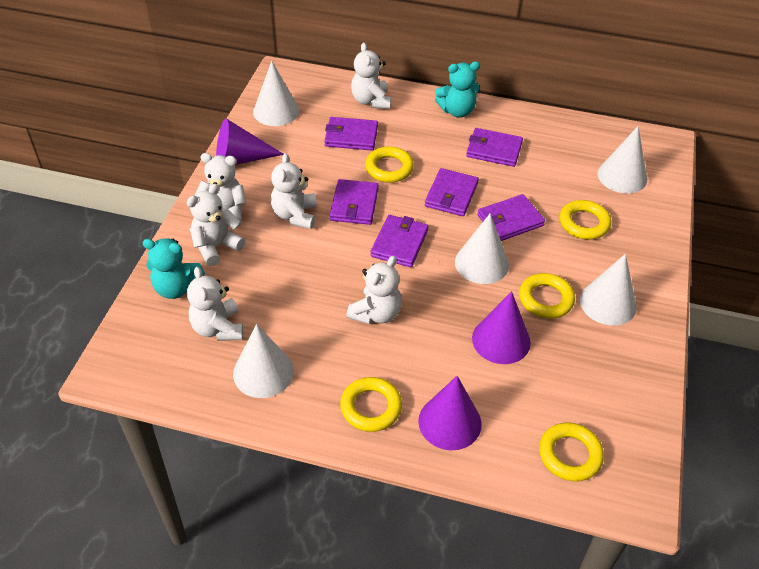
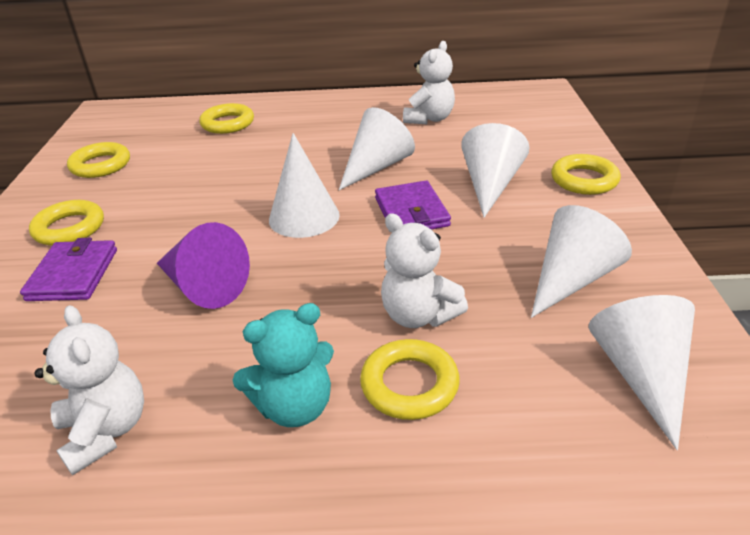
purple cone: 3 -> 1
purple wallet: 6 -> 2
turquoise teddy bear: 2 -> 1
white teddy bear: 6 -> 3

